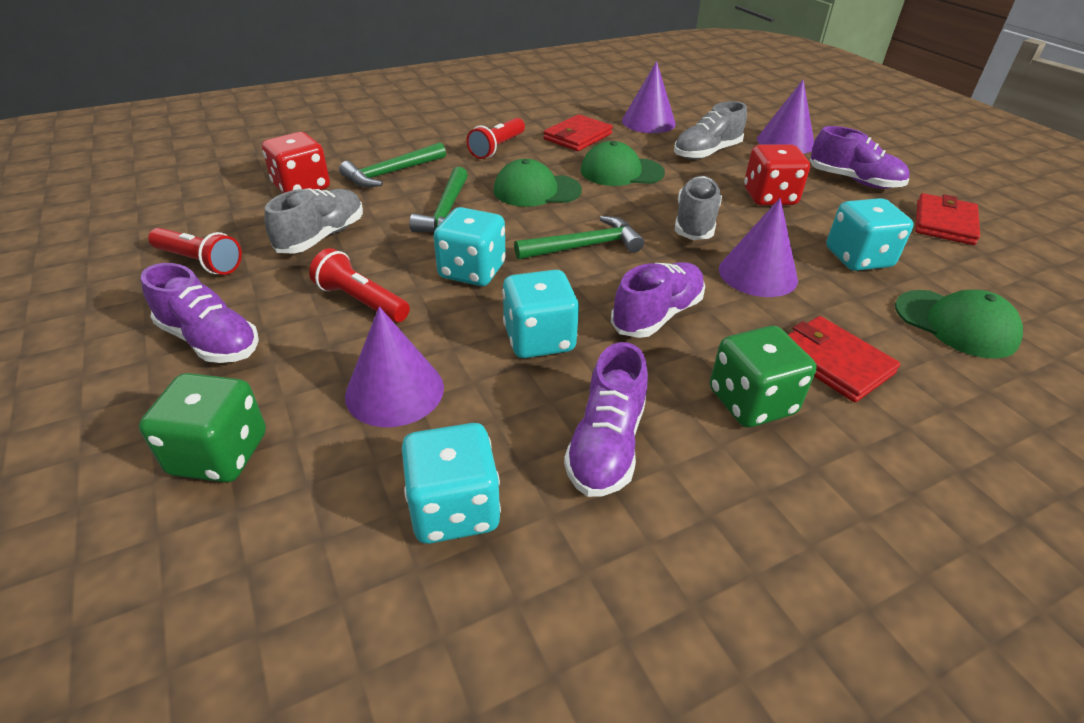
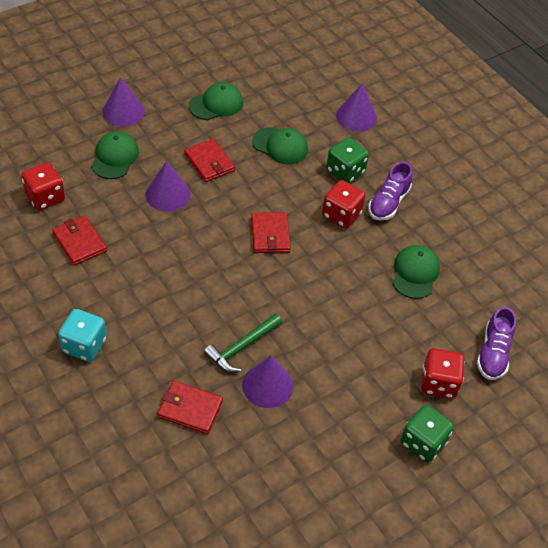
green cap: 3 -> 4
green hammer: 3 -> 1
grey shoe: 3 -> 0
purple shoe: 4 -> 2
red dice: 2 -> 3
red flashlight: 3 -> 0
red wallet: 3 -> 4
turquoise dice: 4 -> 1

